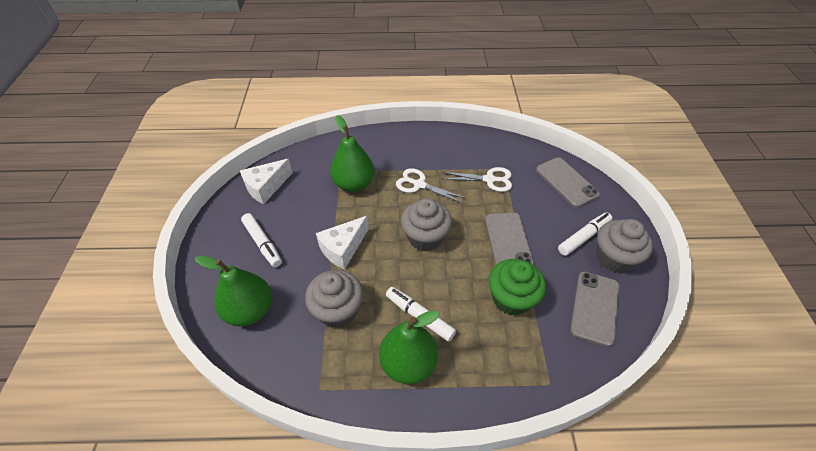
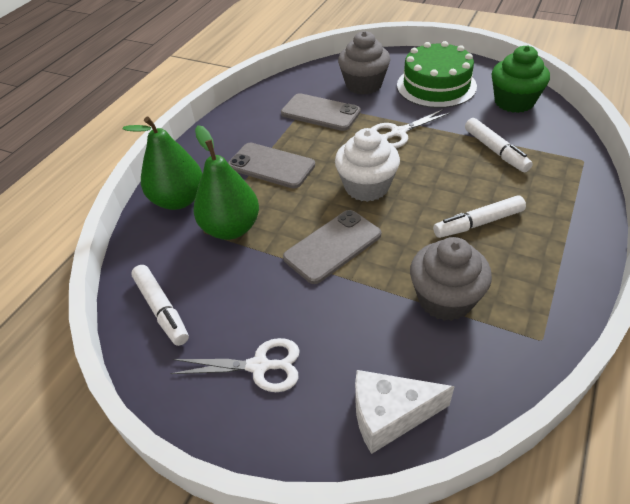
green cake: 0 -> 1
green pear: 3 -> 2
grey cupcake: 3 -> 2
white cheese: 2 -> 1
white cupcake: 0 -> 1

